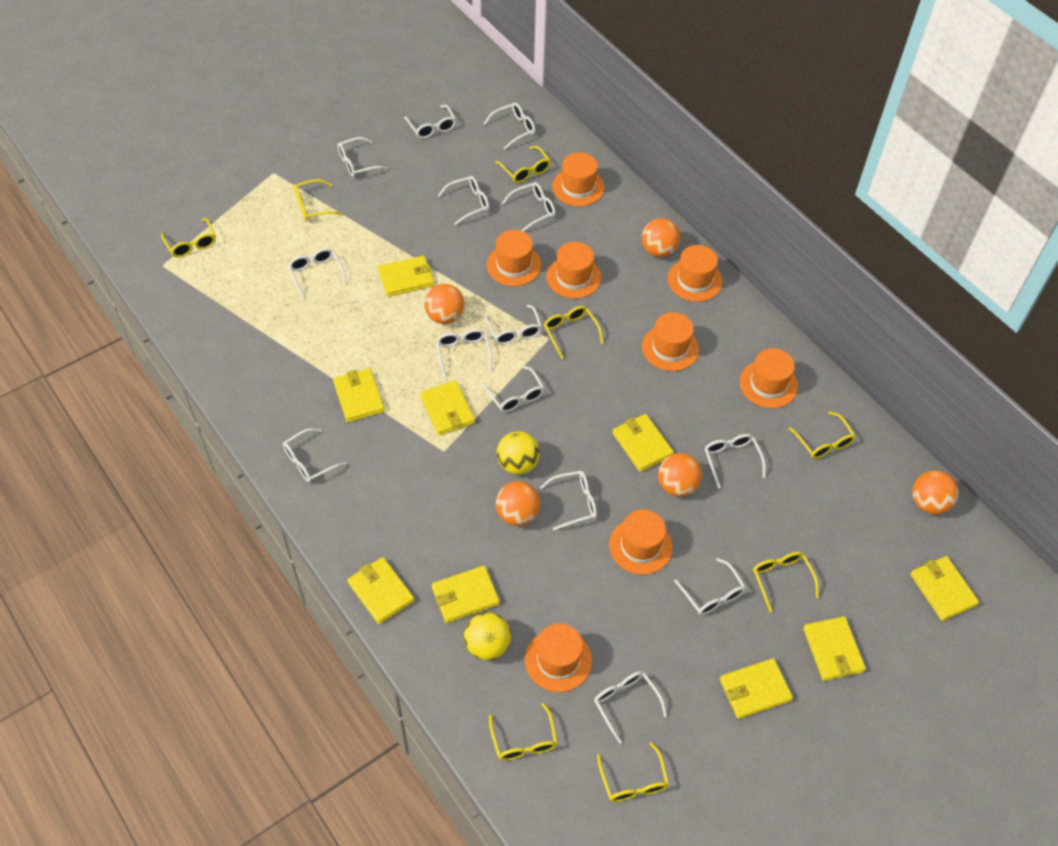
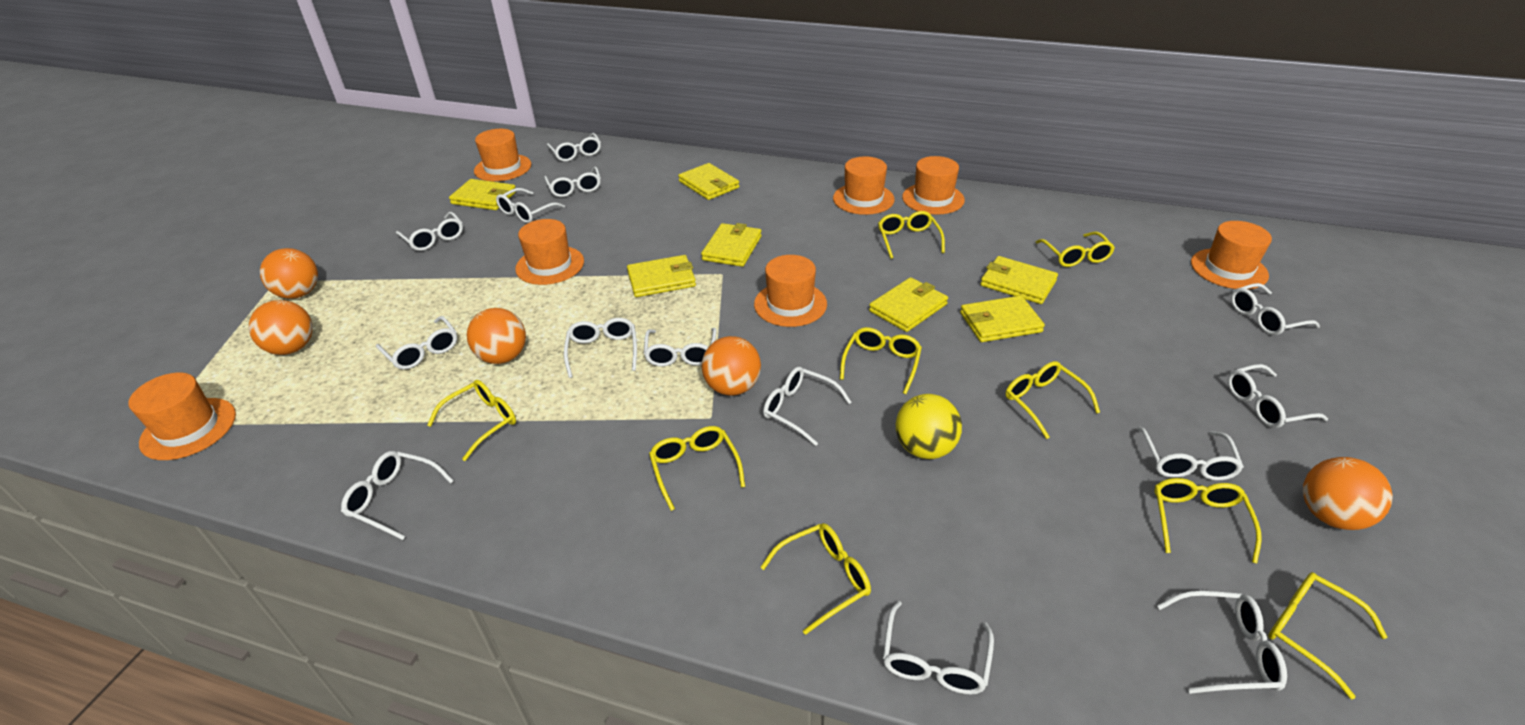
orange hat: 8 -> 7
yellow ball: 2 -> 1
yellow glasses: 8 -> 9
yellow wallet: 9 -> 7

